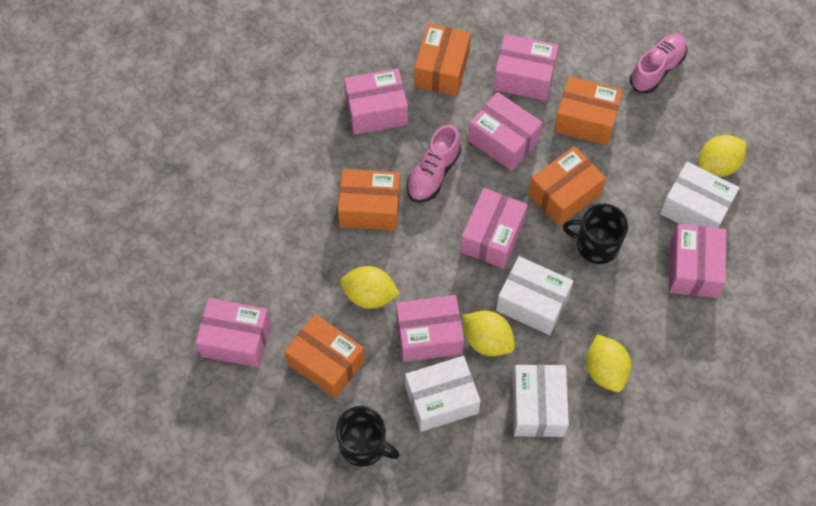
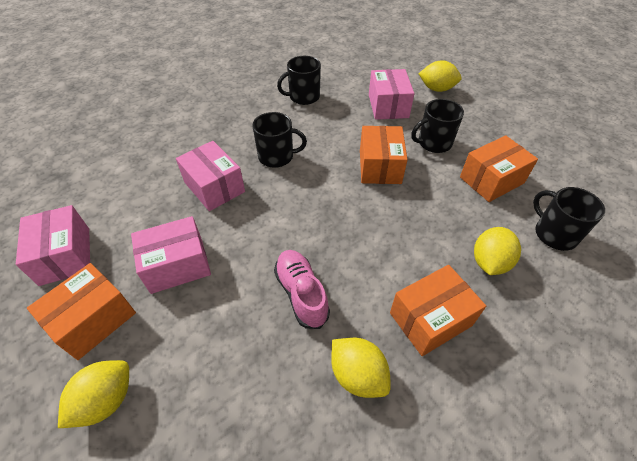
black mug: 2 -> 4
orange box: 5 -> 4
pink box: 7 -> 4
pink shoe: 2 -> 1
white box: 4 -> 0

